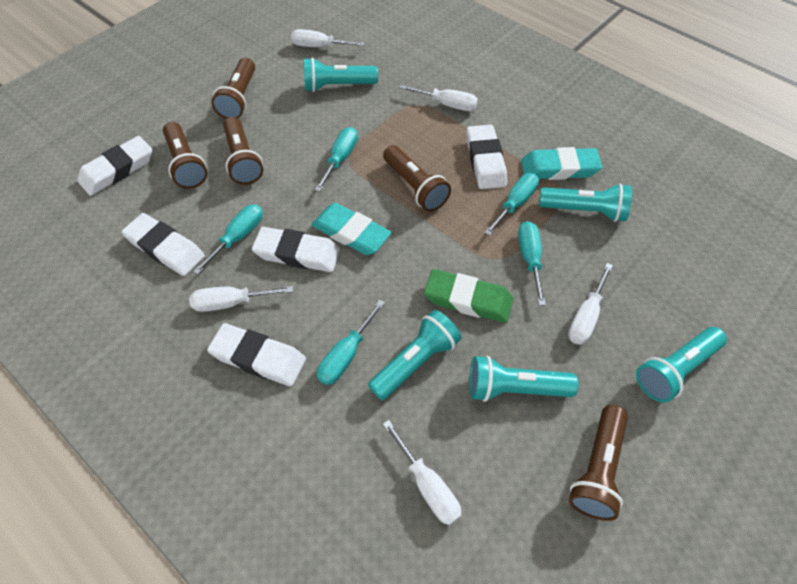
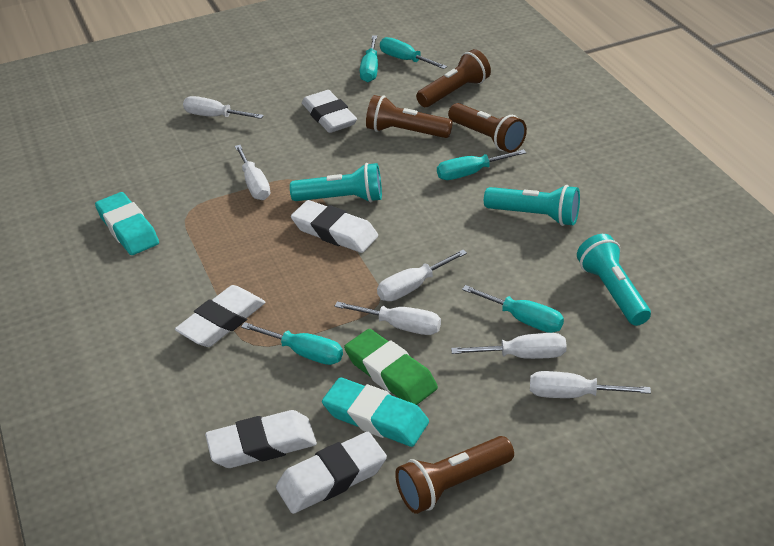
brown flashlight: 5 -> 4
turquoise flashlight: 5 -> 3
white screwdriver: 5 -> 6

